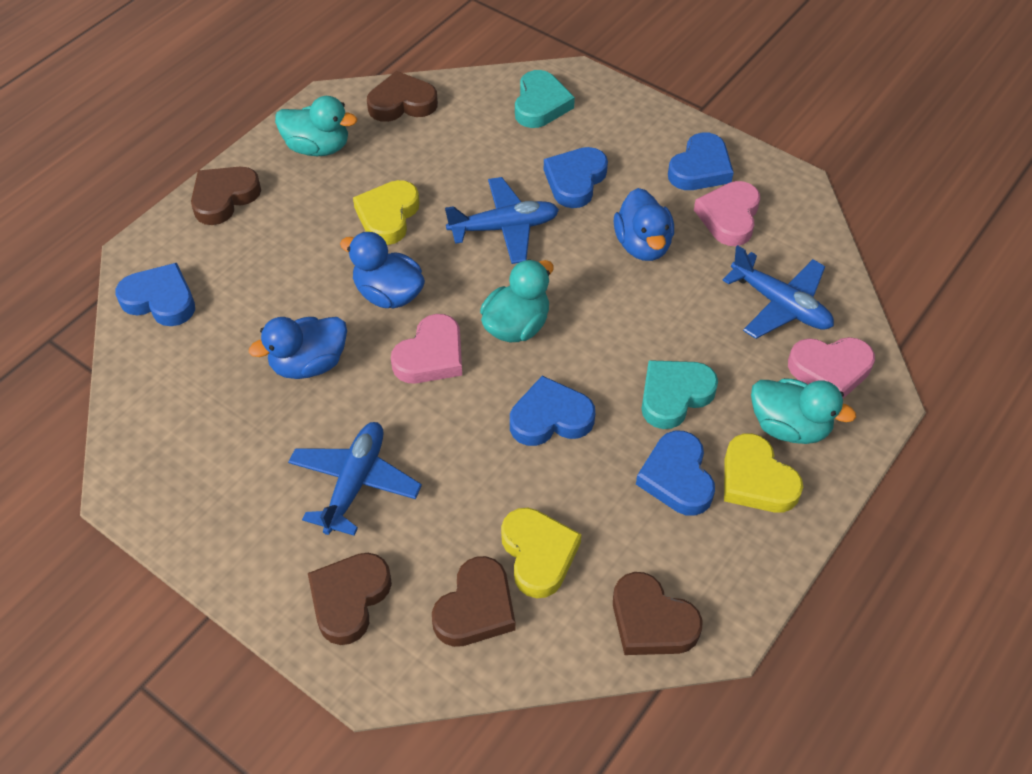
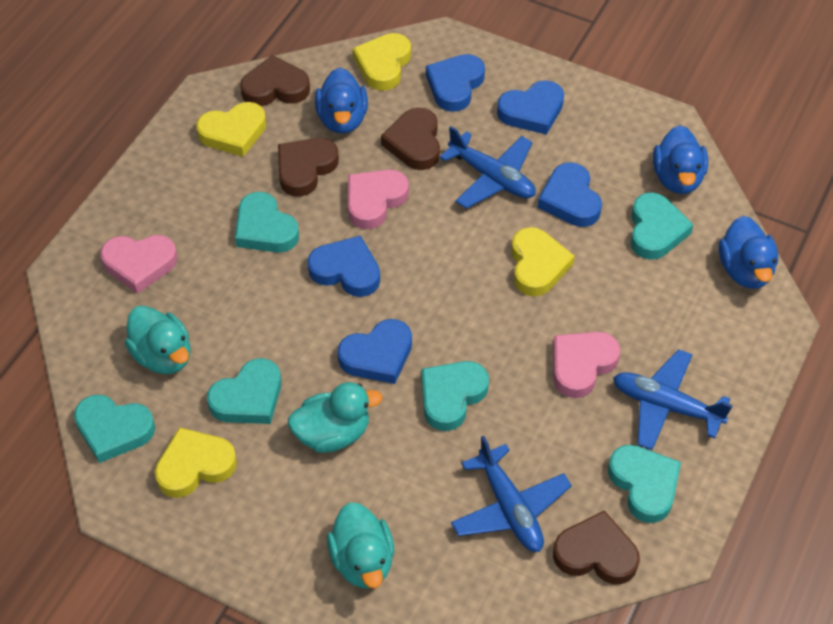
brown heart: 5 -> 4
turquoise heart: 2 -> 6
yellow heart: 3 -> 4

